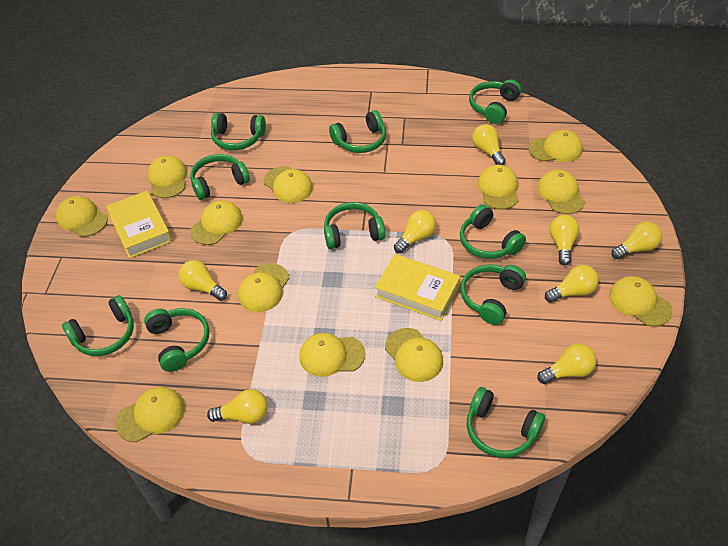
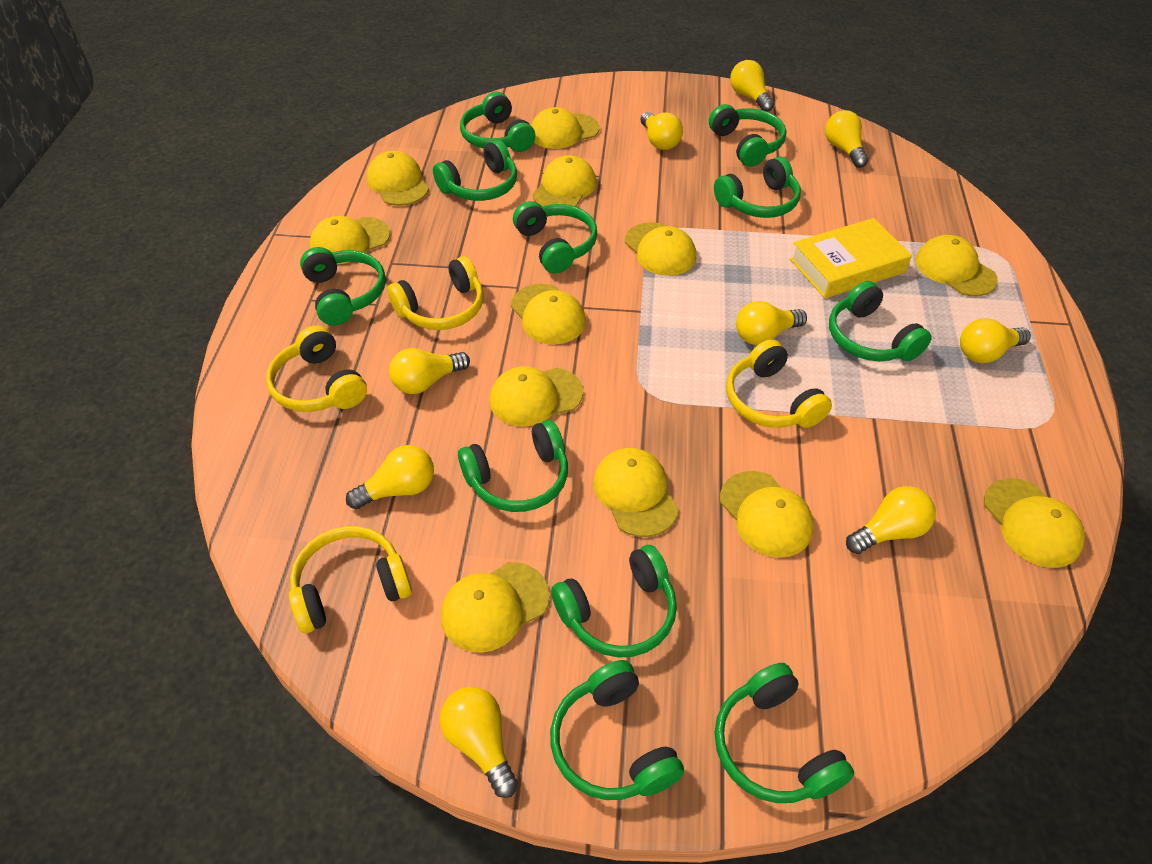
green headphones: 10 -> 11
yellow book: 2 -> 1
yellow headphones: 0 -> 4
yellow light bulb: 8 -> 9

